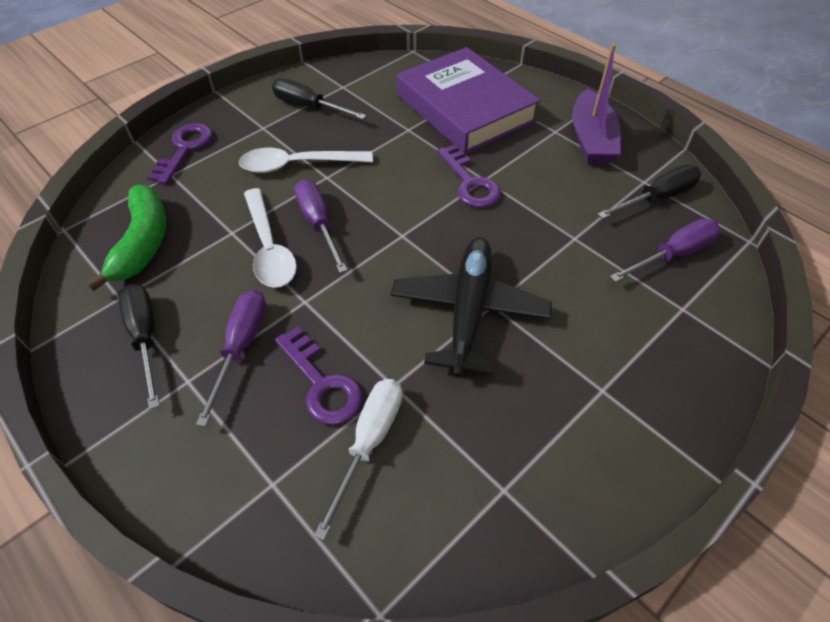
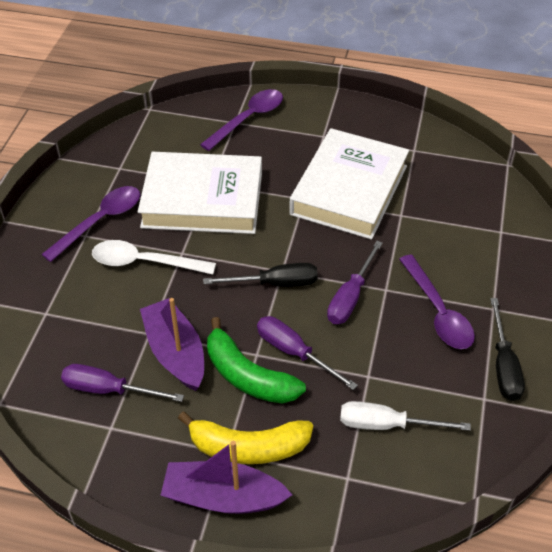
black plane: 1 -> 0
black screwdriver: 3 -> 2
purple boat: 1 -> 2
purple book: 1 -> 0
purple key: 3 -> 0
purple spoon: 0 -> 3
white book: 0 -> 2
white spoon: 2 -> 1
yellow banana: 0 -> 1

